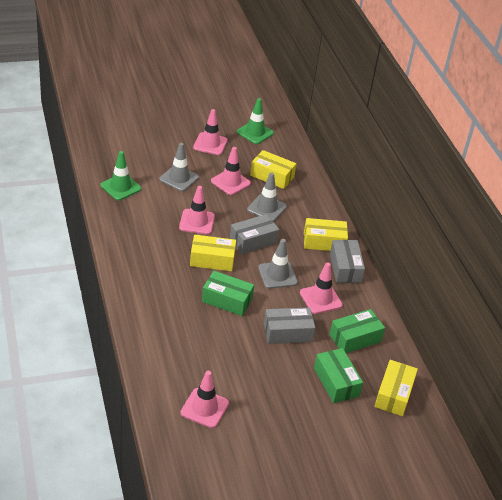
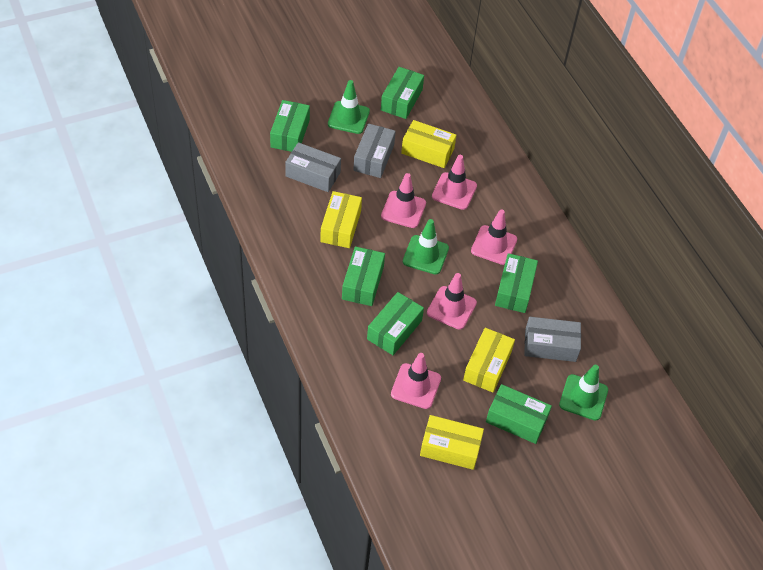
green box: 3 -> 6
green traffic cone: 2 -> 3
grey traffic cone: 3 -> 0

